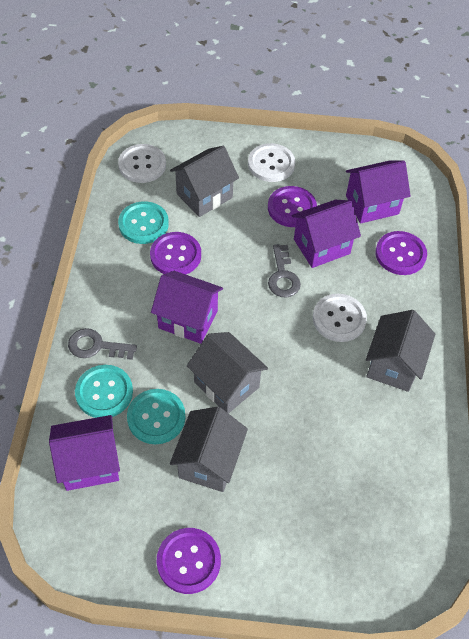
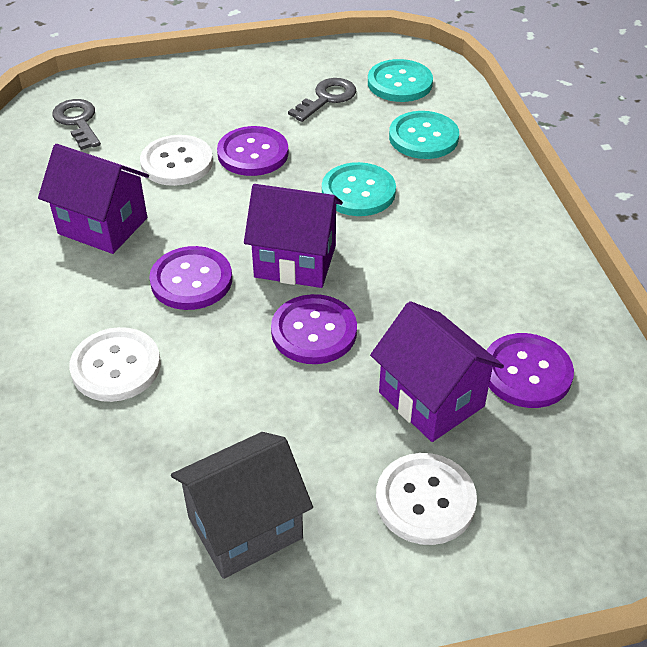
grey house: 4 -> 1
purple house: 4 -> 3

